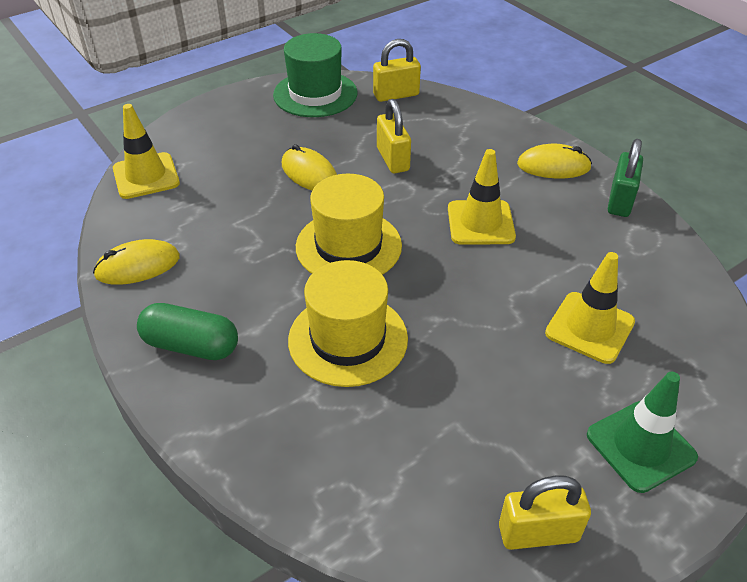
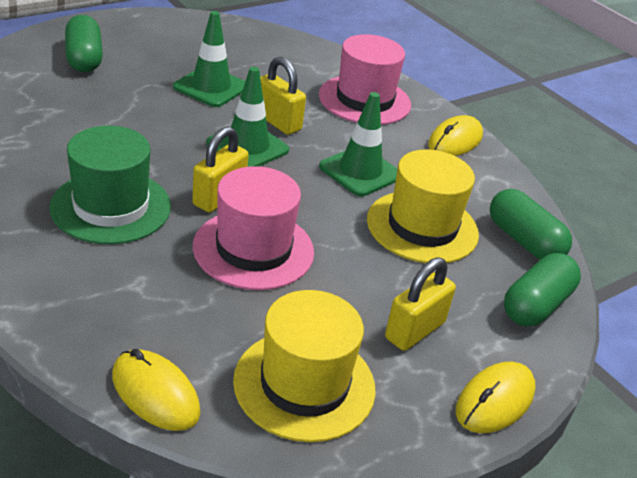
green capsule: 1 -> 3
green padlock: 1 -> 0
green traffic cone: 1 -> 3
pink hat: 0 -> 2
yellow traffic cone: 3 -> 0

